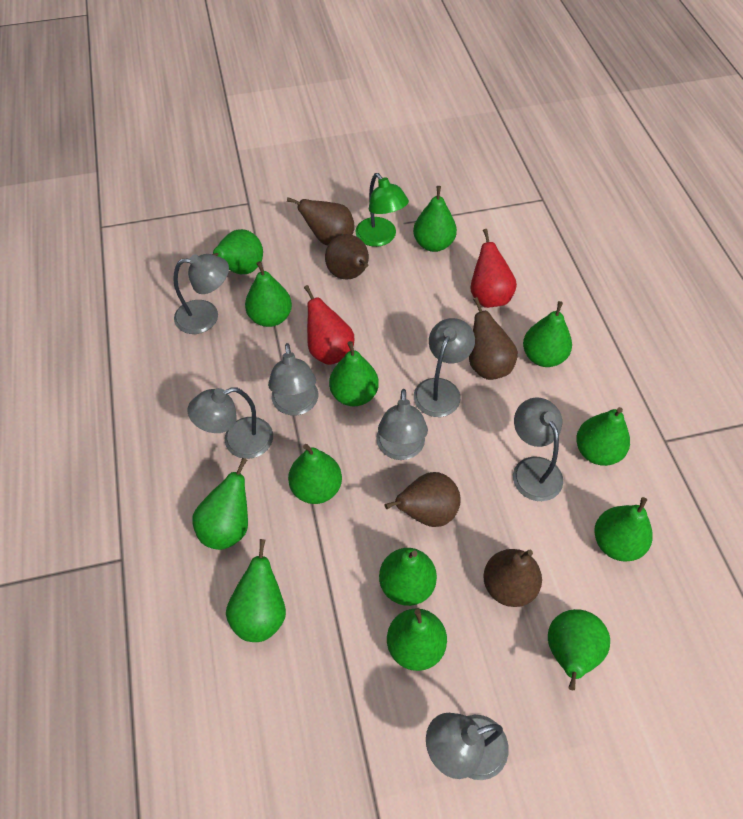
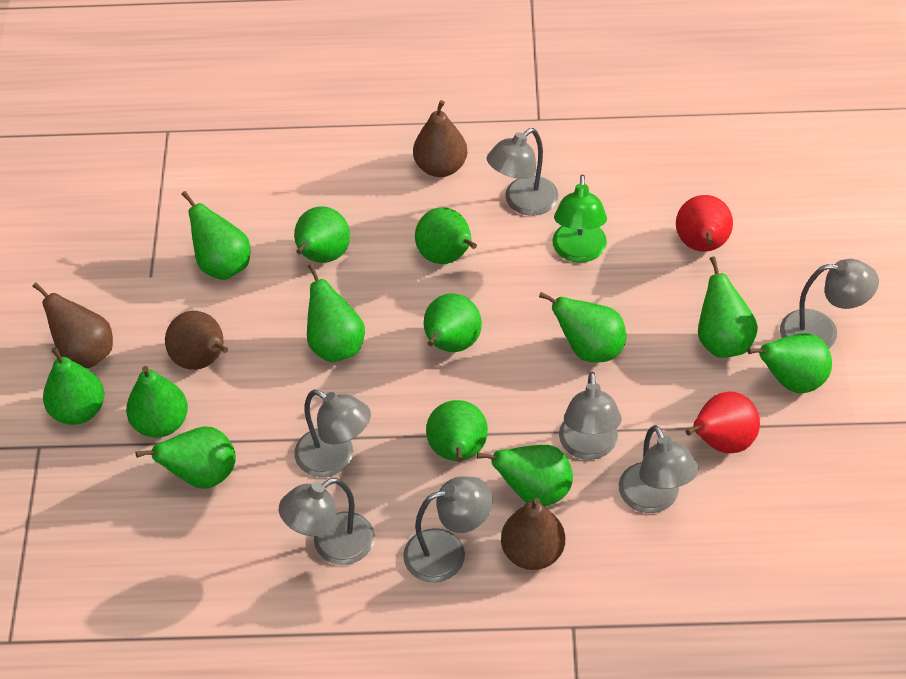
brown pear: 5 -> 4

